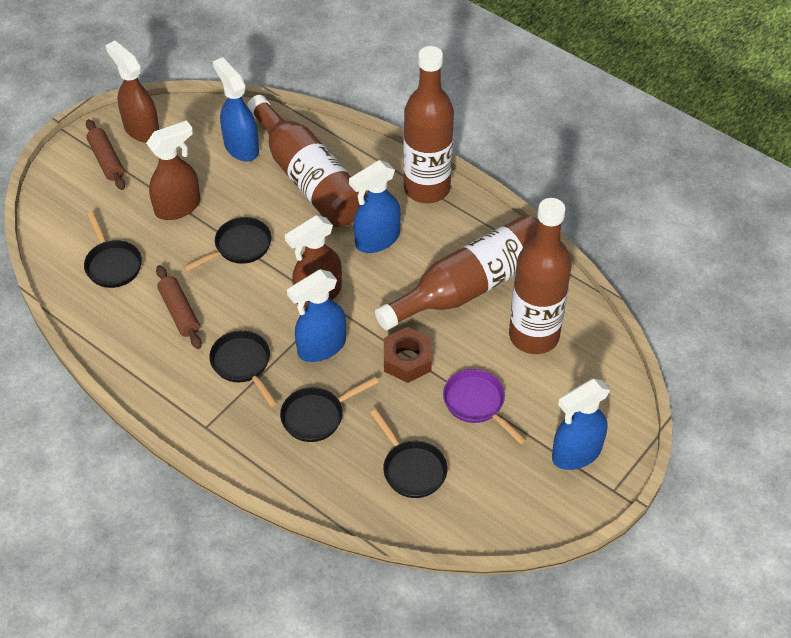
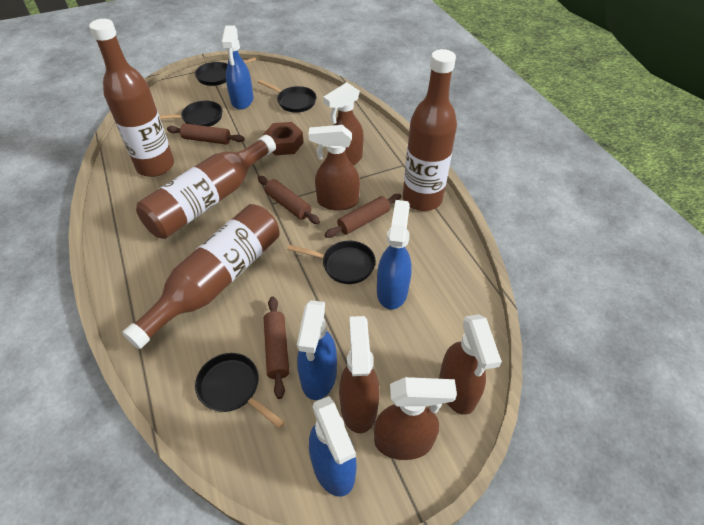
brown rolling pin: 2 -> 4
brown spray bottle: 3 -> 5
purple pan: 1 -> 0

